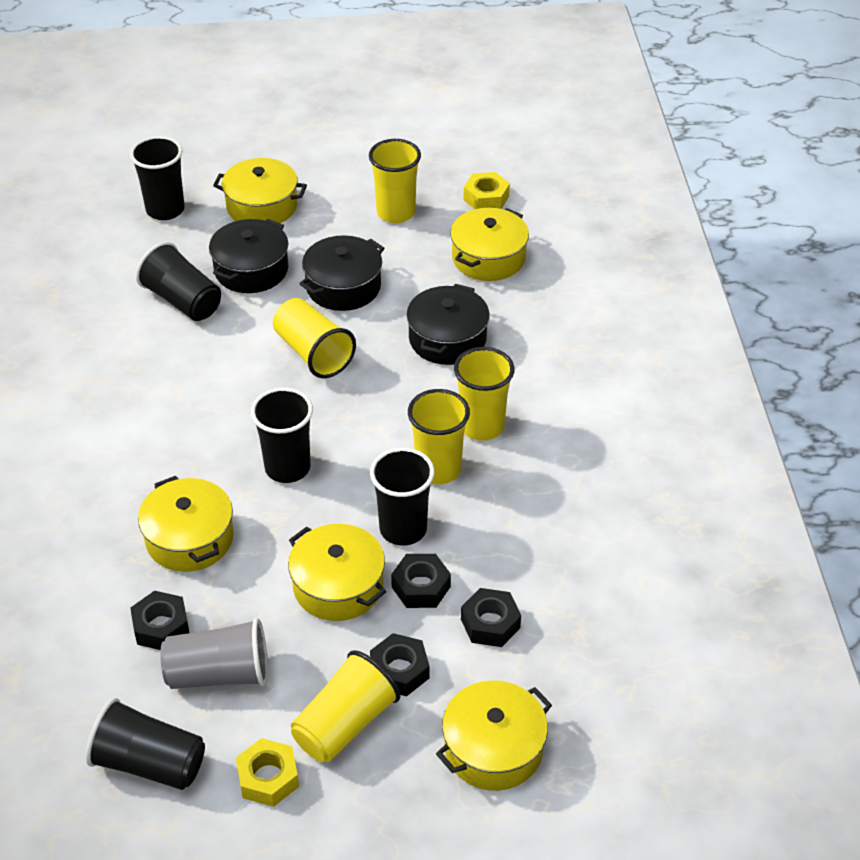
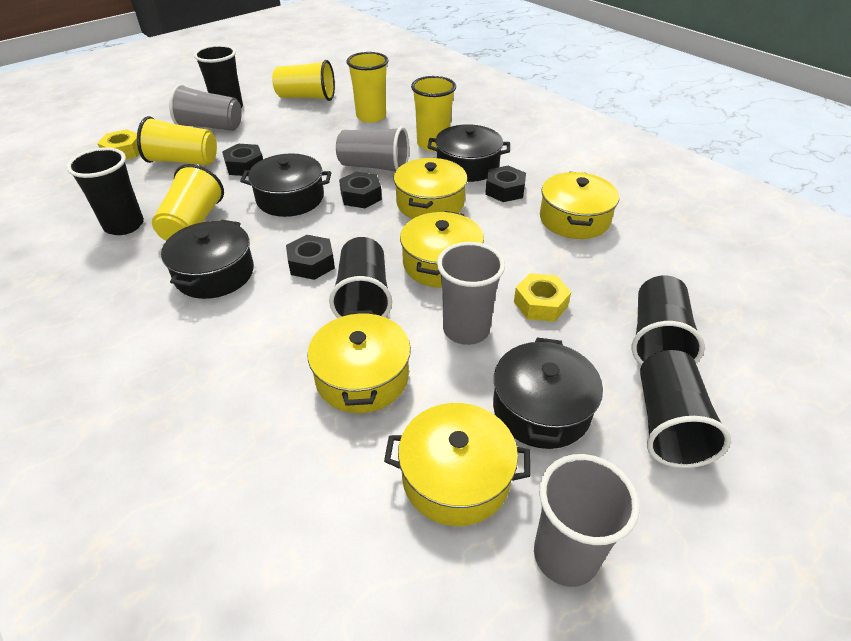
black pot: 3 -> 4
grey cup: 1 -> 4

